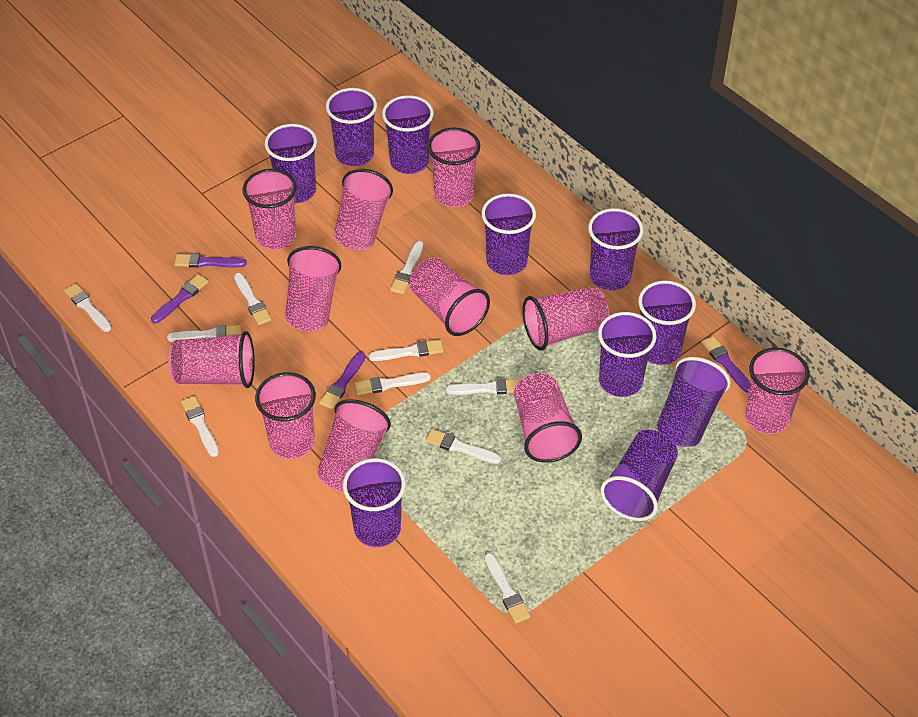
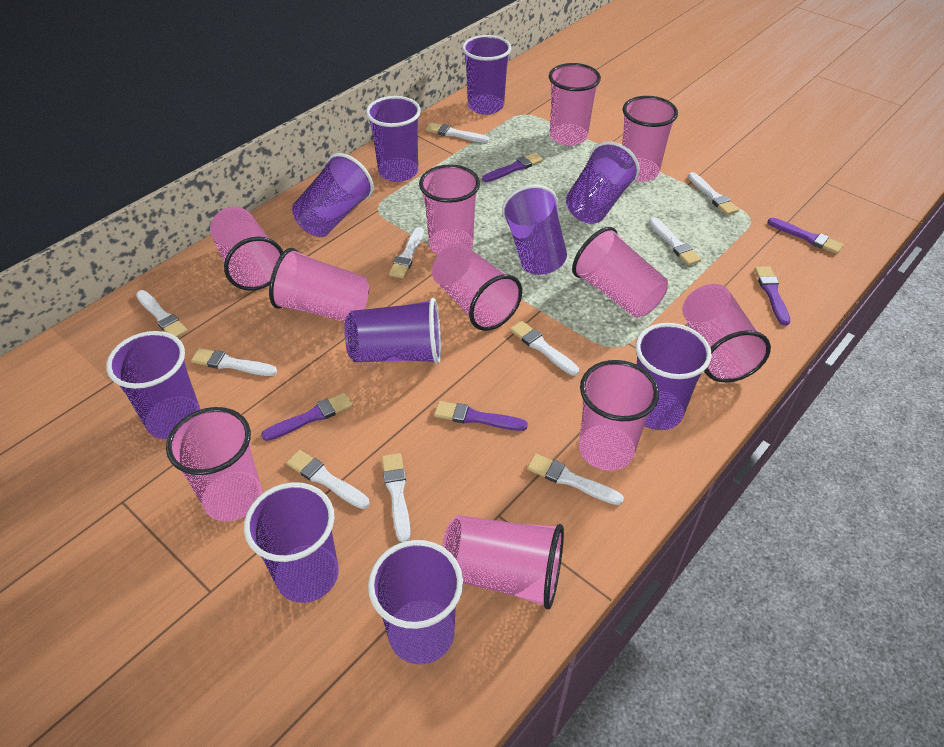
purple brush: 4 -> 5

